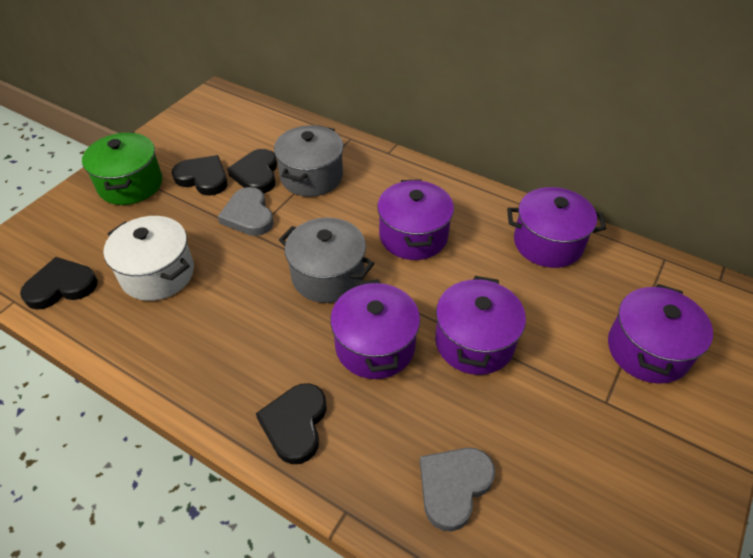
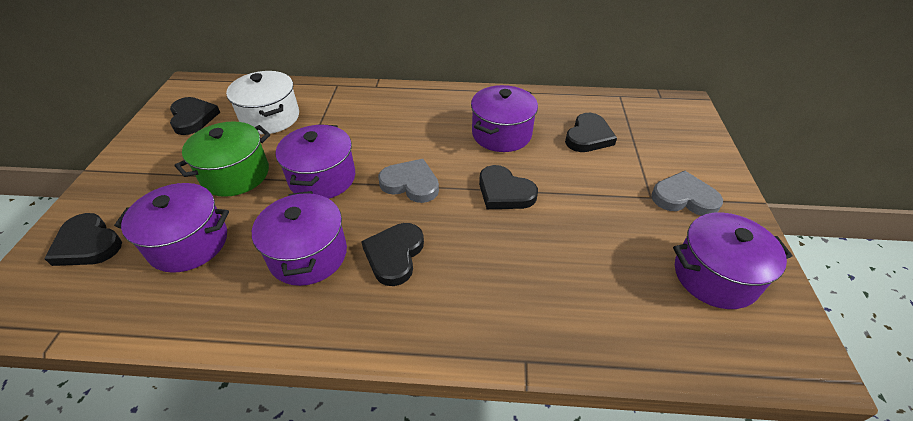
black heart: 4 -> 5
grey pot: 2 -> 0

